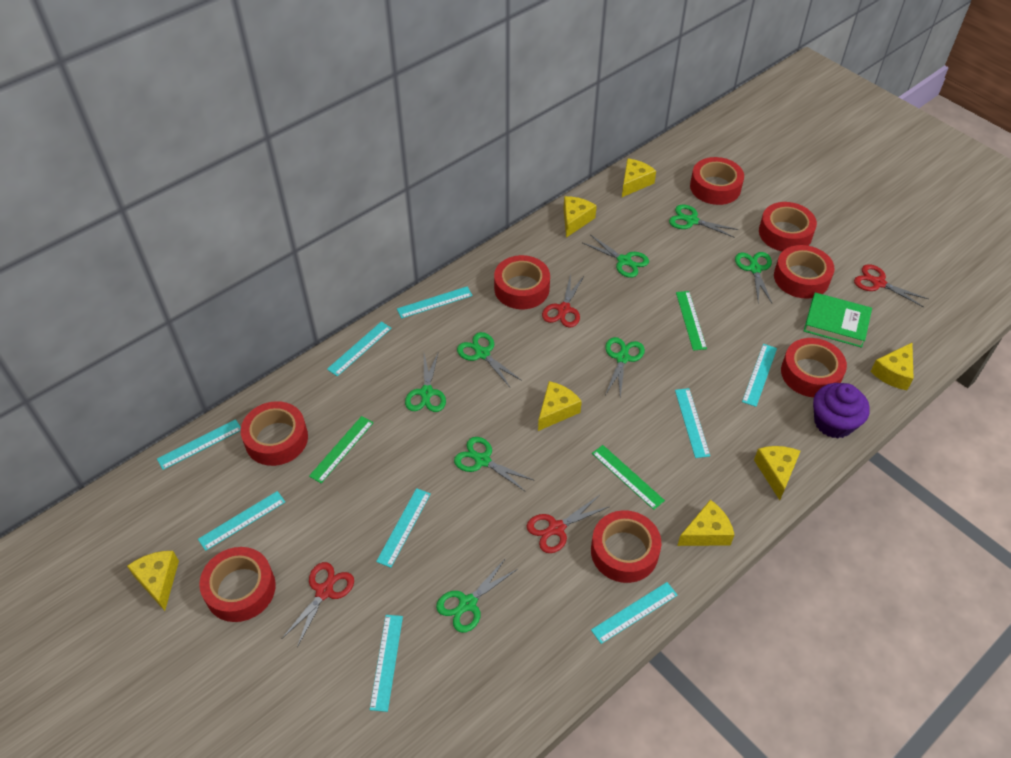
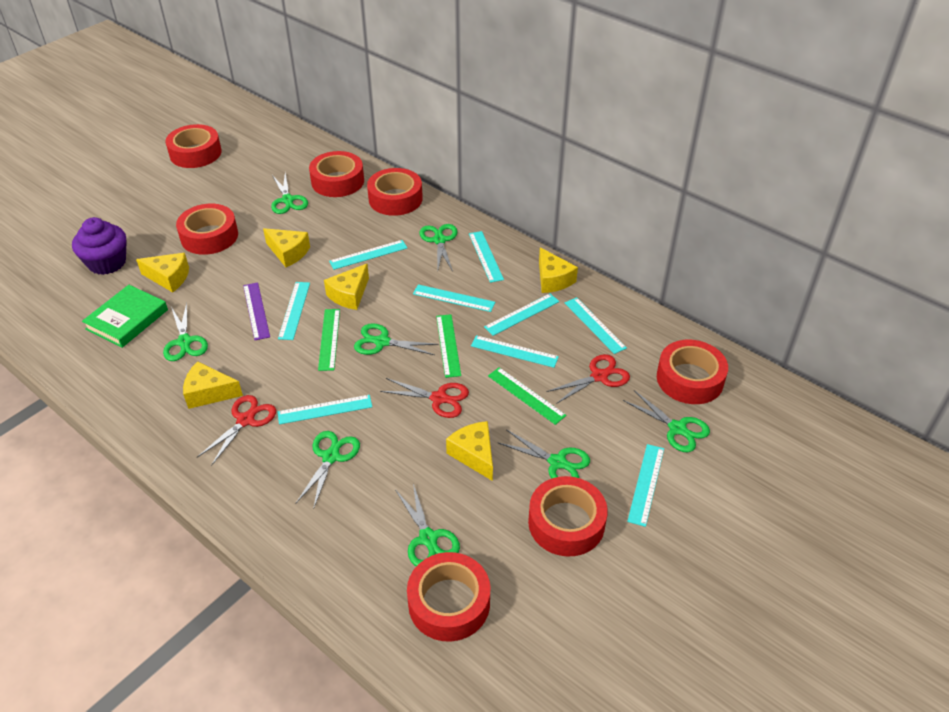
purple ruler: 0 -> 1
red scissors: 4 -> 3
red tape: 8 -> 7
yellow cheese: 7 -> 6

